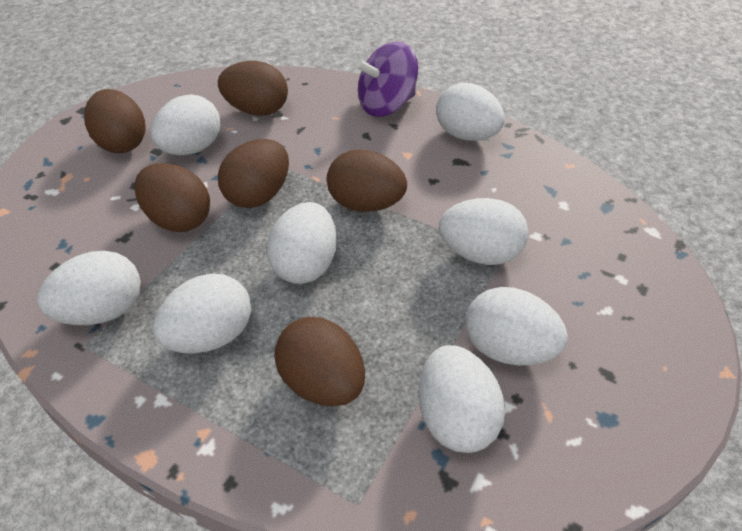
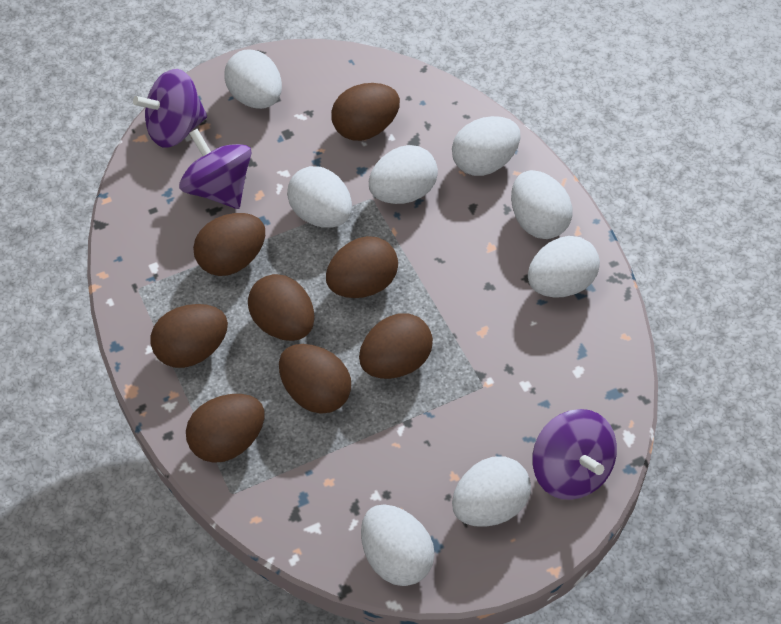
brown egg: 6 -> 8
purple spinning top: 1 -> 3

